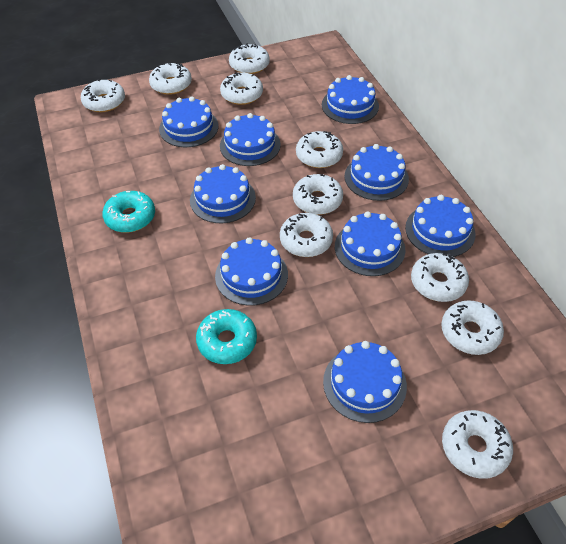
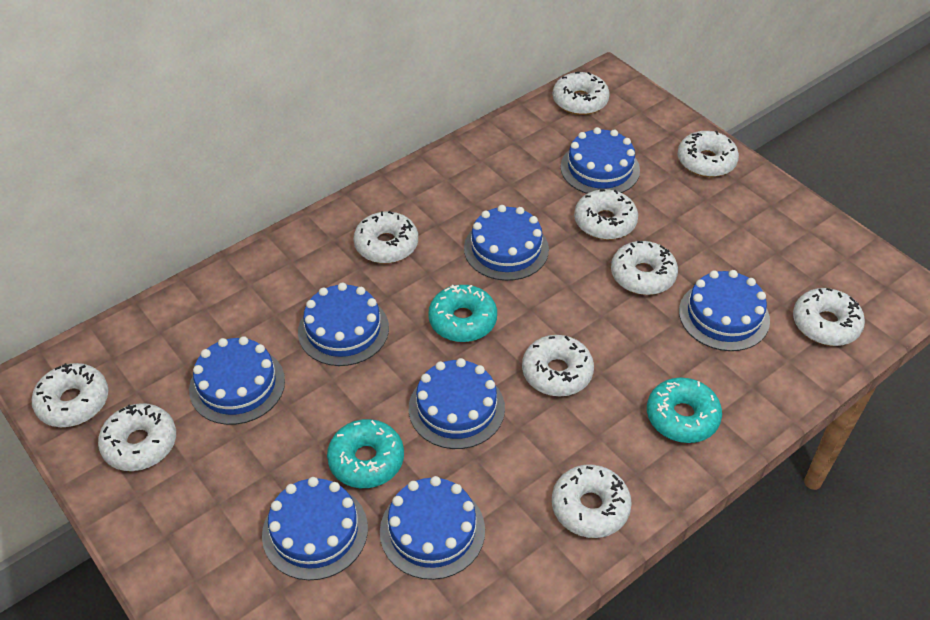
blue cake: 9 -> 8
turquoise donut: 2 -> 3

